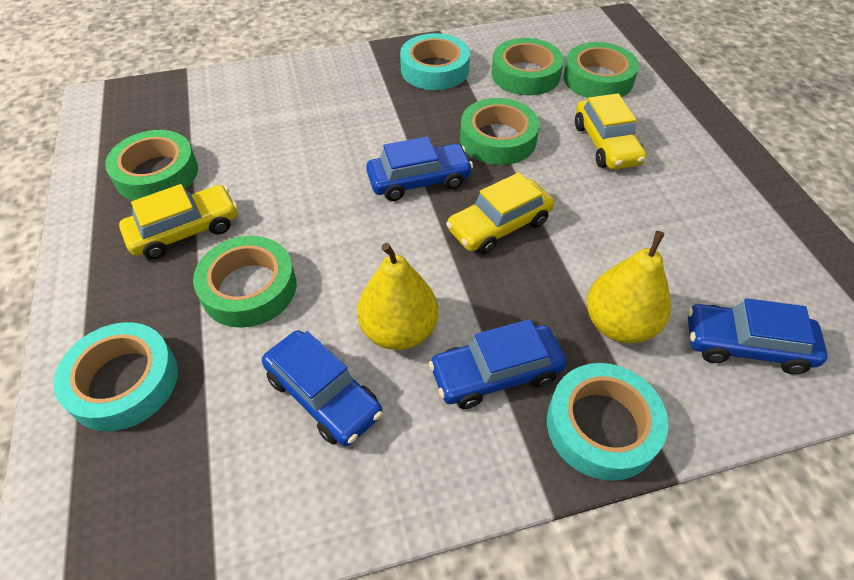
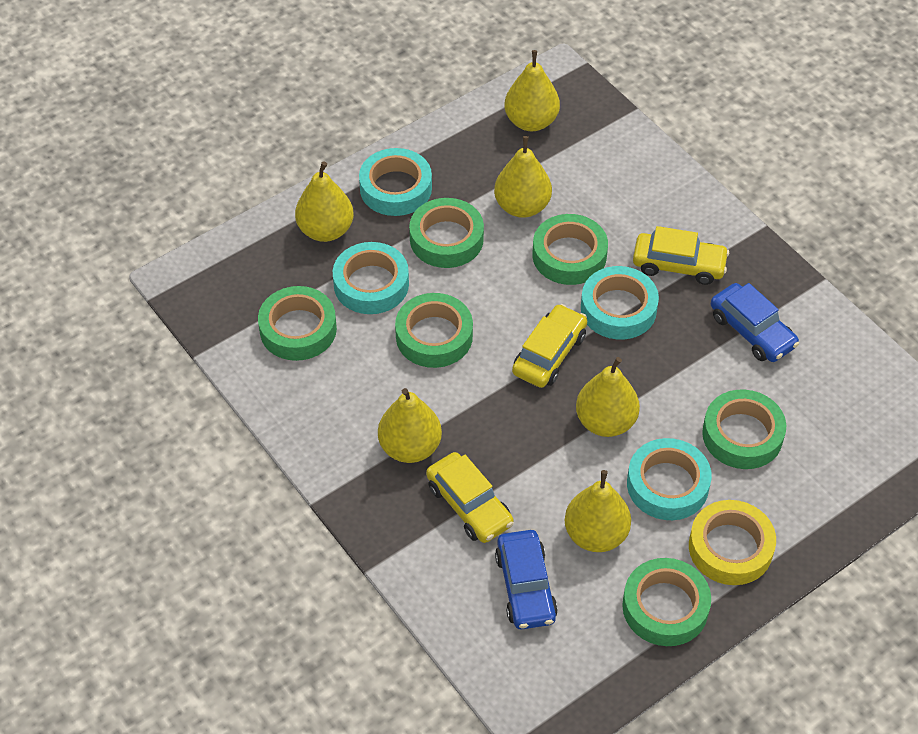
blue car: 4 -> 2
green tape: 5 -> 6
turquoise tape: 3 -> 4
yellow pear: 2 -> 6
yellow tape: 0 -> 1

